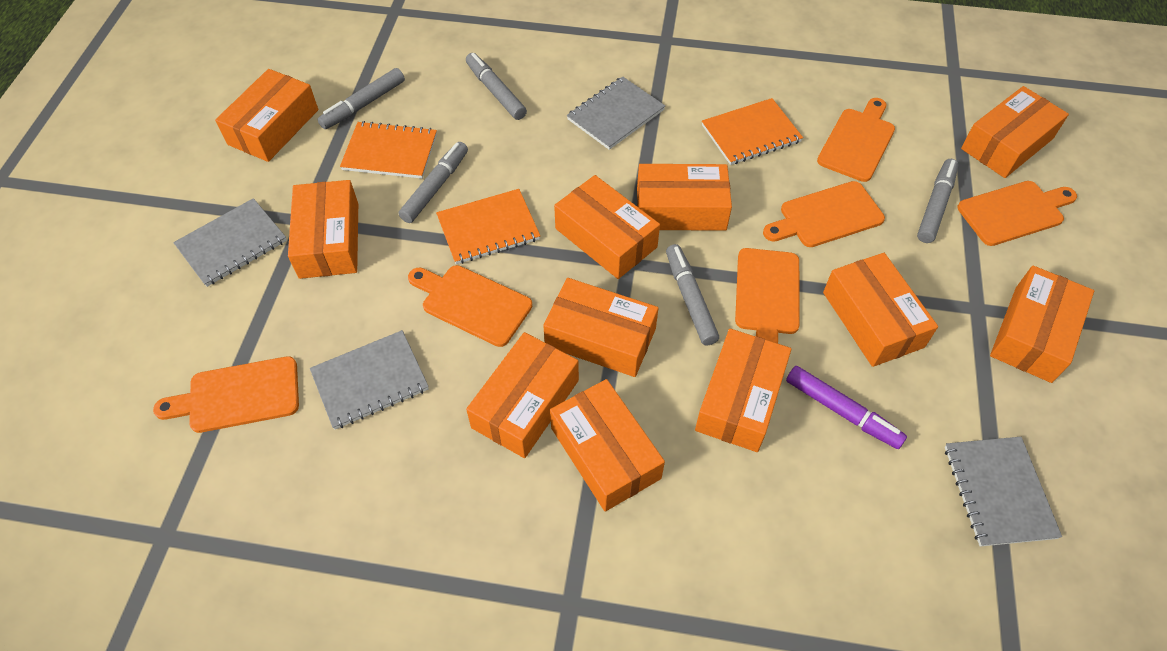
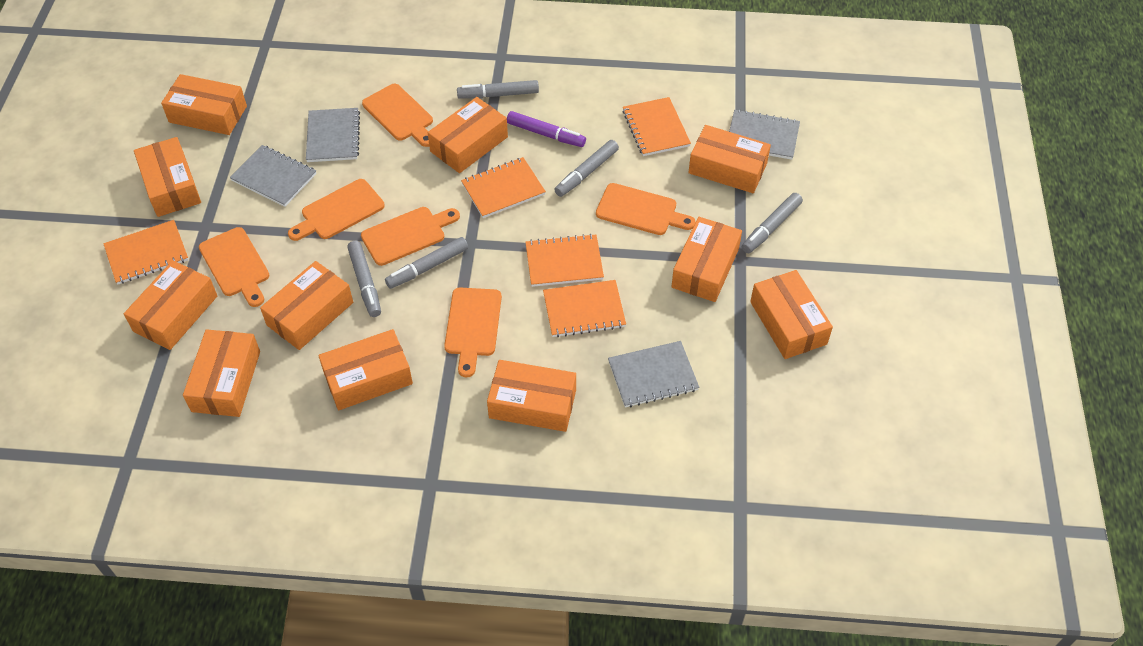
orange notebook: 3 -> 5

